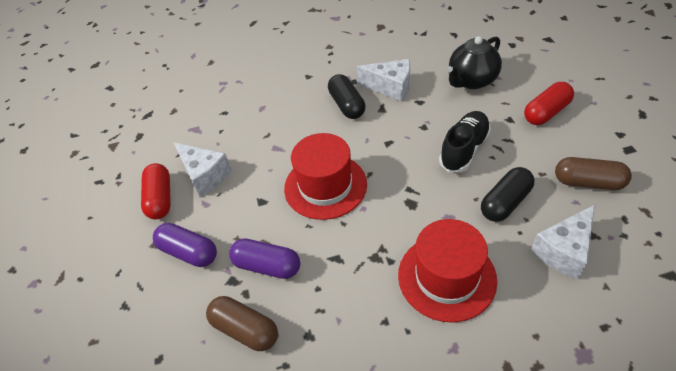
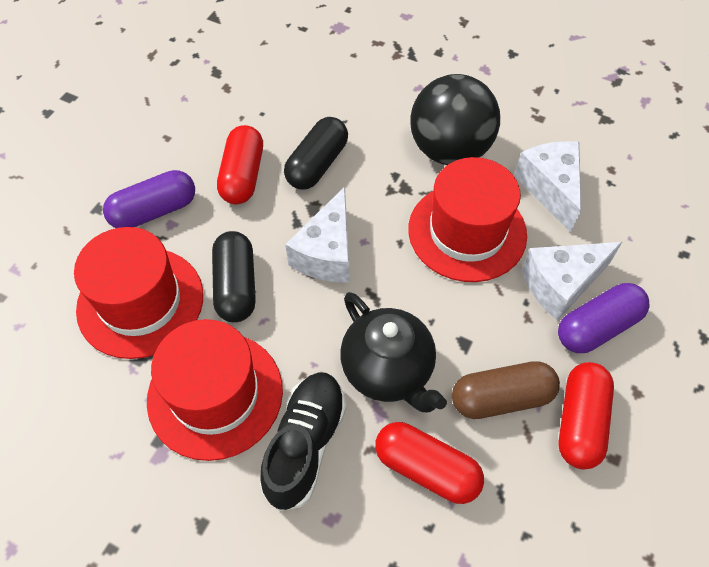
black ball: 0 -> 1
brown capsule: 2 -> 1
red capsule: 2 -> 3
red hat: 2 -> 3

